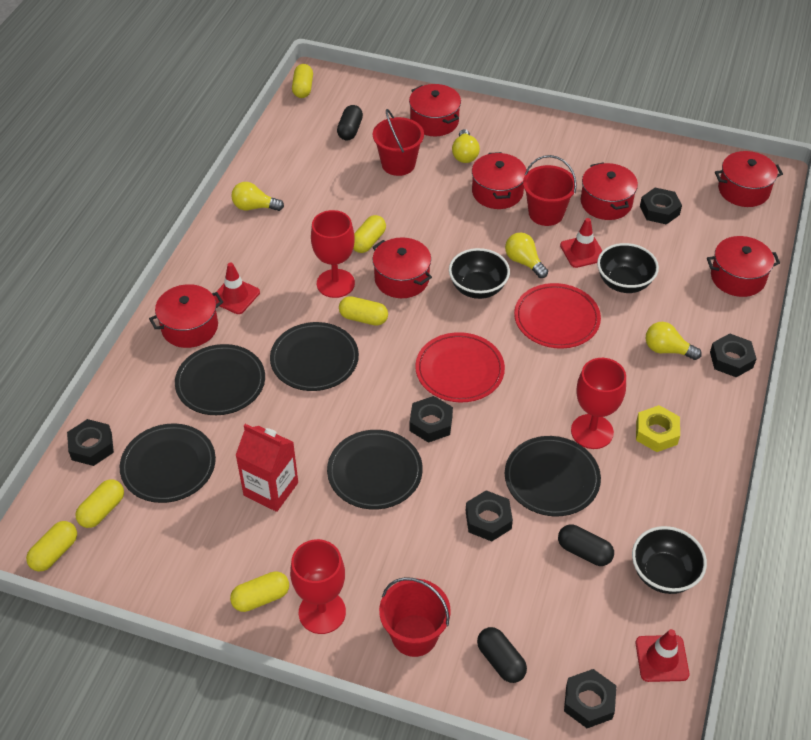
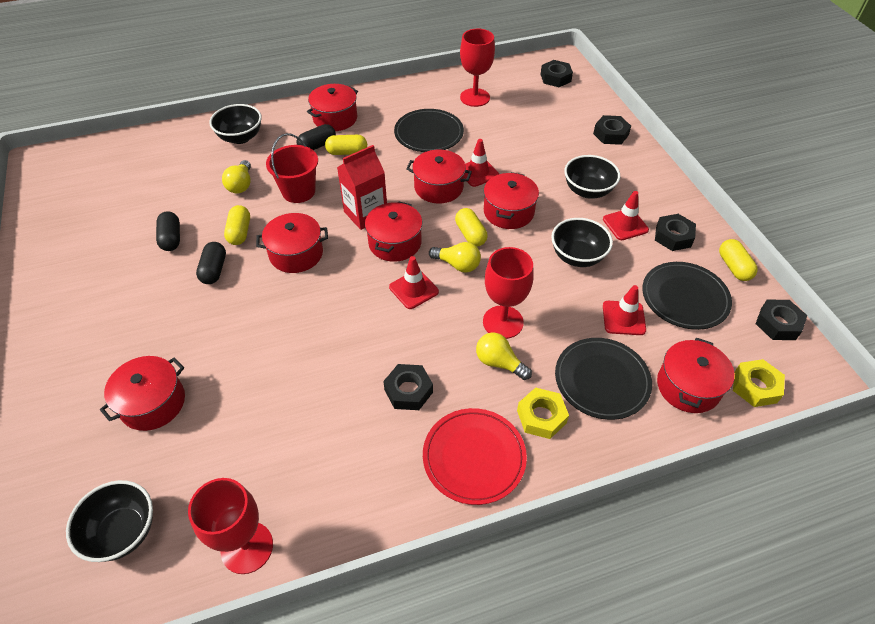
black bowl: 3 -> 4
black nut: 6 -> 5
black plate: 5 -> 3
red bucket: 3 -> 1
red plate: 2 -> 1
red traffic cone: 3 -> 4
yellow capsule: 6 -> 4
yellow light bulb: 4 -> 3
yellow nut: 1 -> 2

